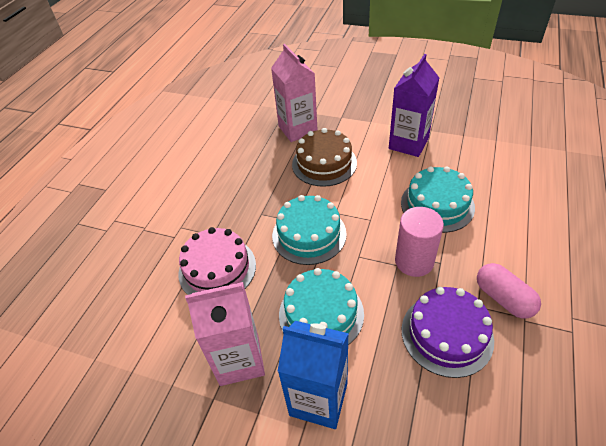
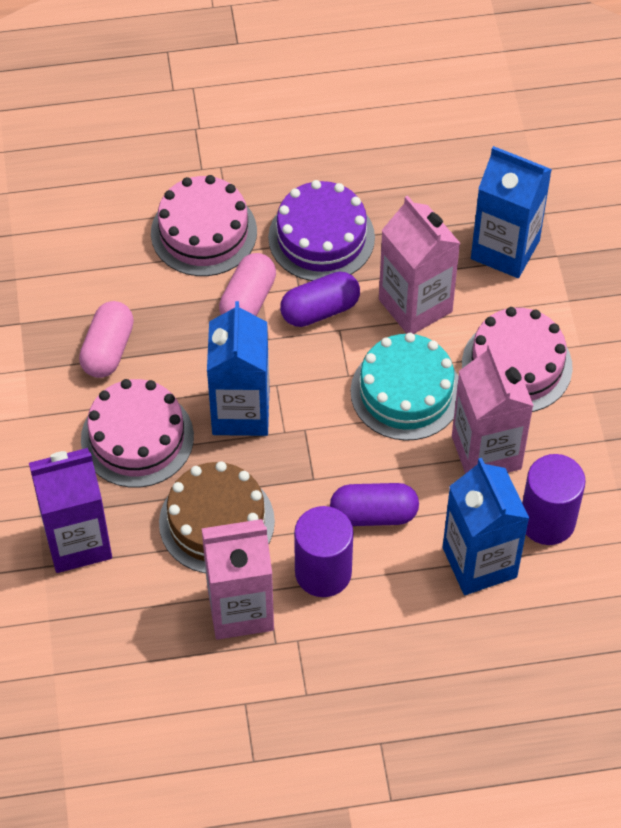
blue carton: 1 -> 3
pink cake: 1 -> 3
pink capsule: 1 -> 2
pink carton: 2 -> 3
pink cylinder: 1 -> 0
purple capsule: 0 -> 2
purple cylinder: 0 -> 2
turquoise cake: 3 -> 1

